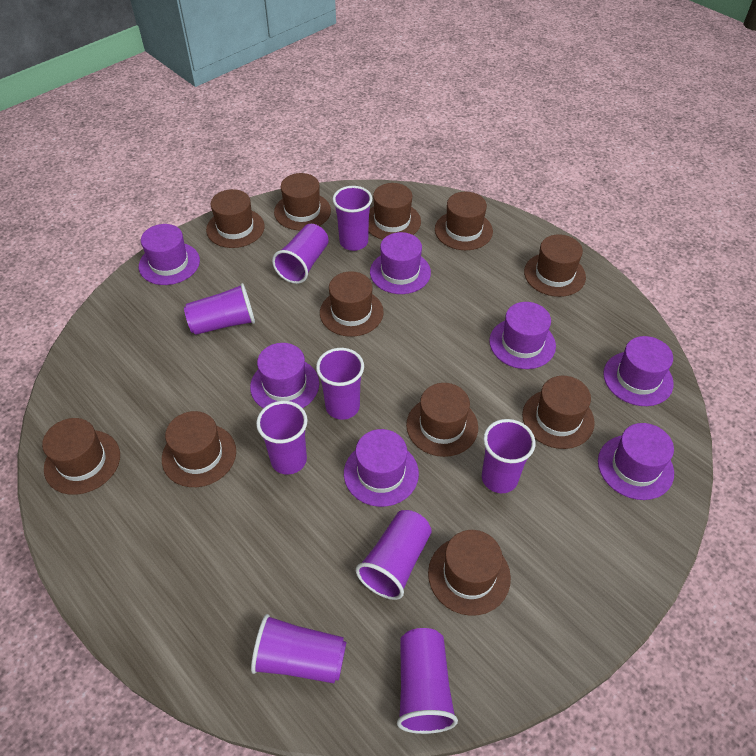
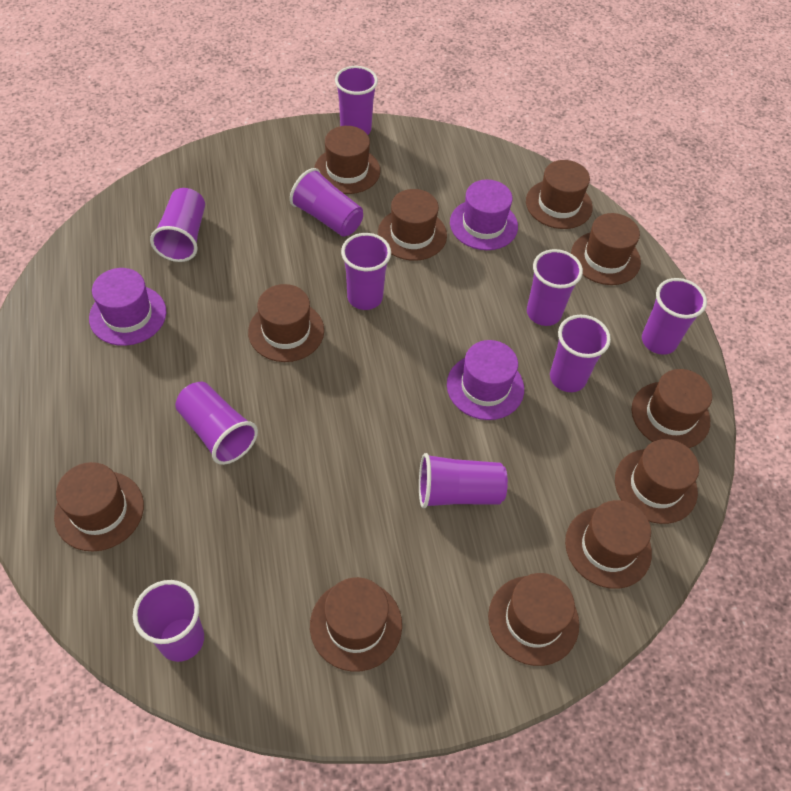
purple cup: 9 -> 10
purple hat: 7 -> 3

